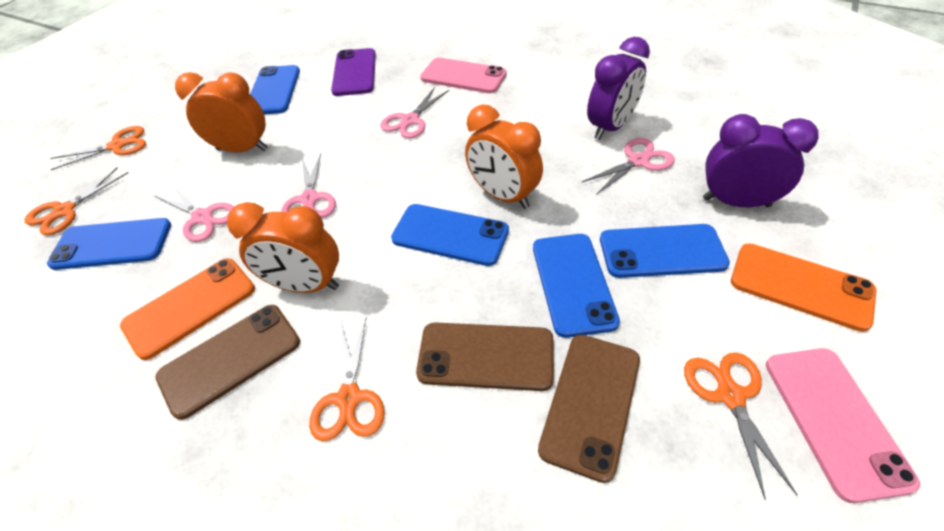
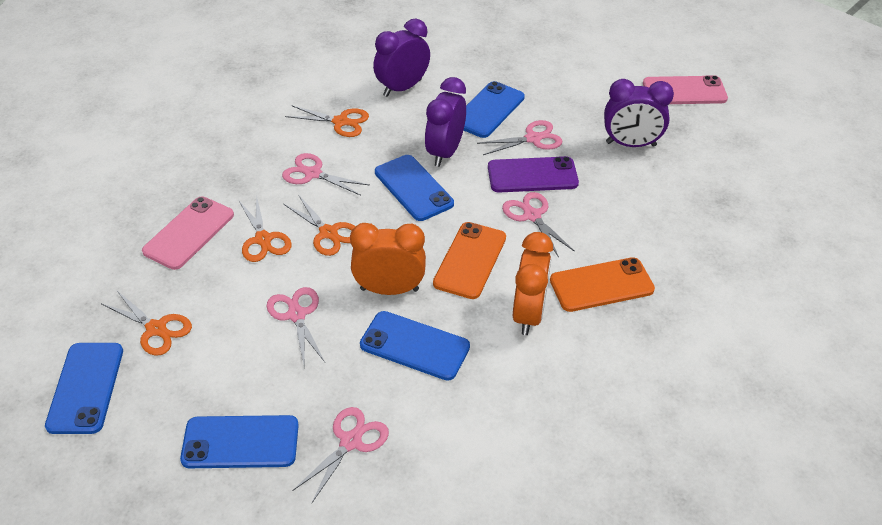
brown phone: 3 -> 0
orange clock: 3 -> 2
pink scissors: 4 -> 5
purple clock: 2 -> 3

